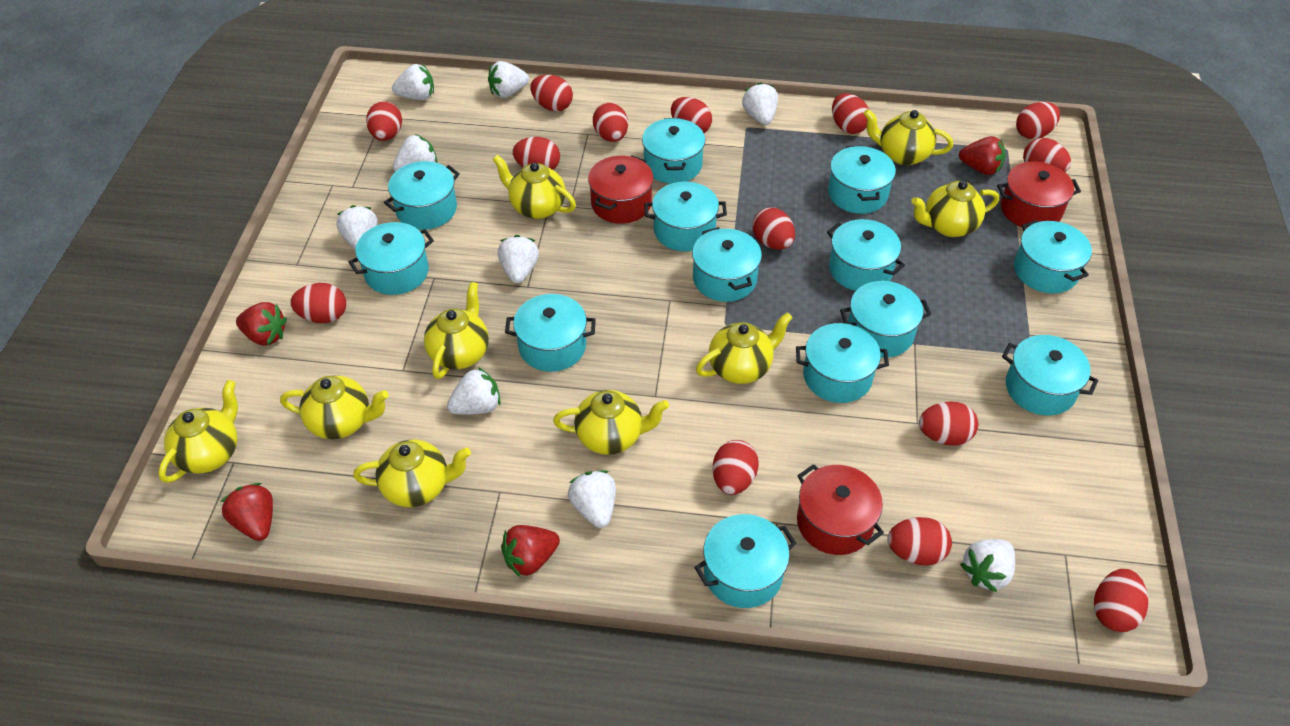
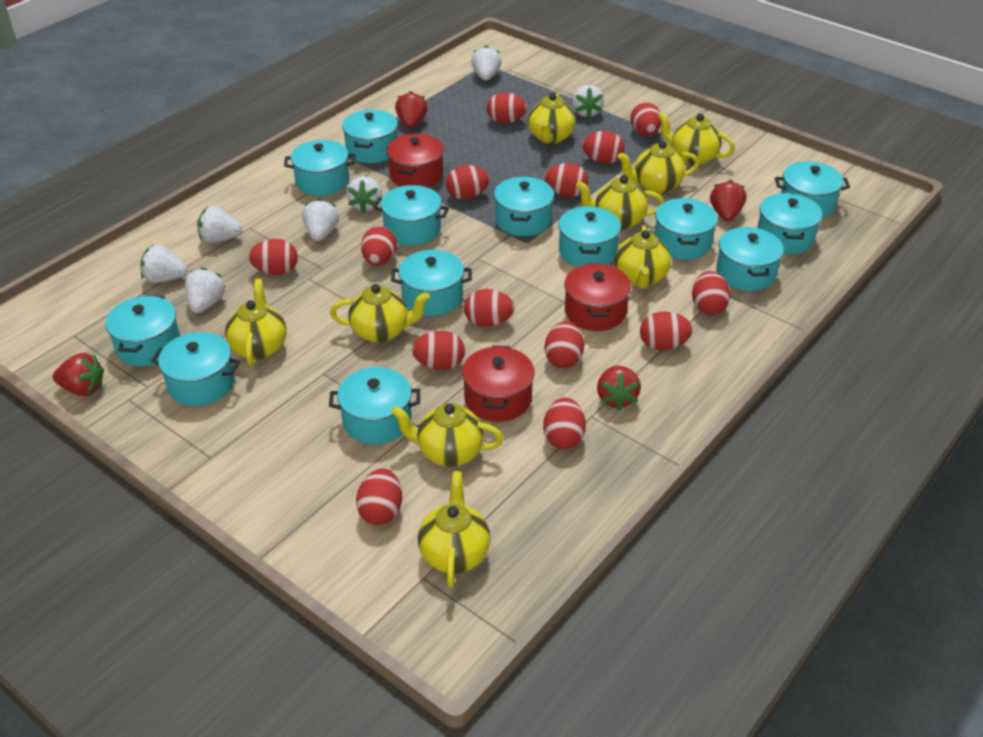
white strawberry: 9 -> 7

